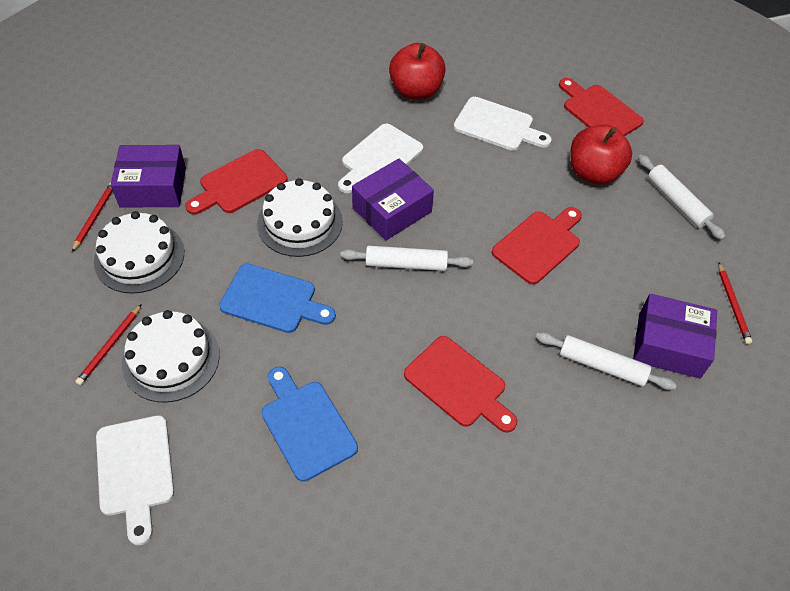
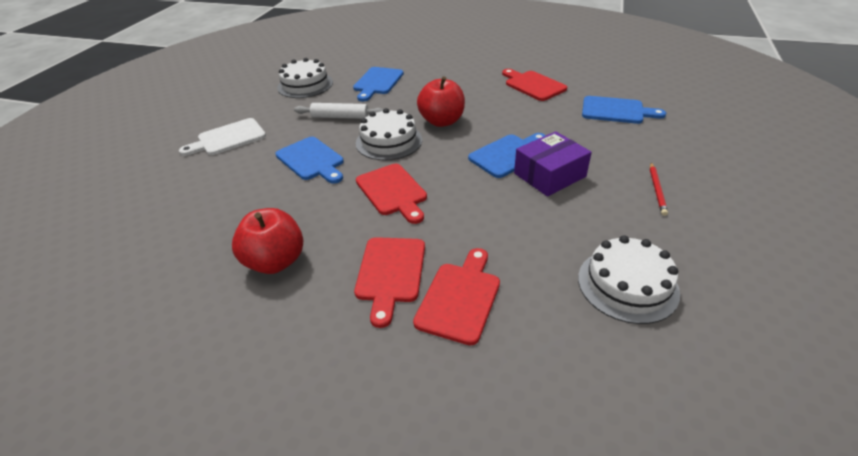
blue cutting board: 2 -> 4
purple box: 3 -> 1
red pencil: 3 -> 1
white cutting board: 3 -> 1
white rolling pin: 3 -> 1

